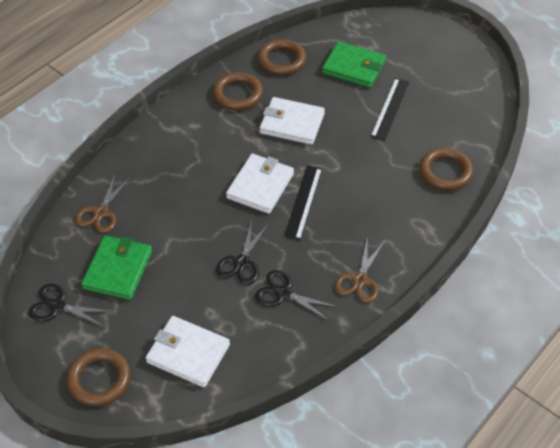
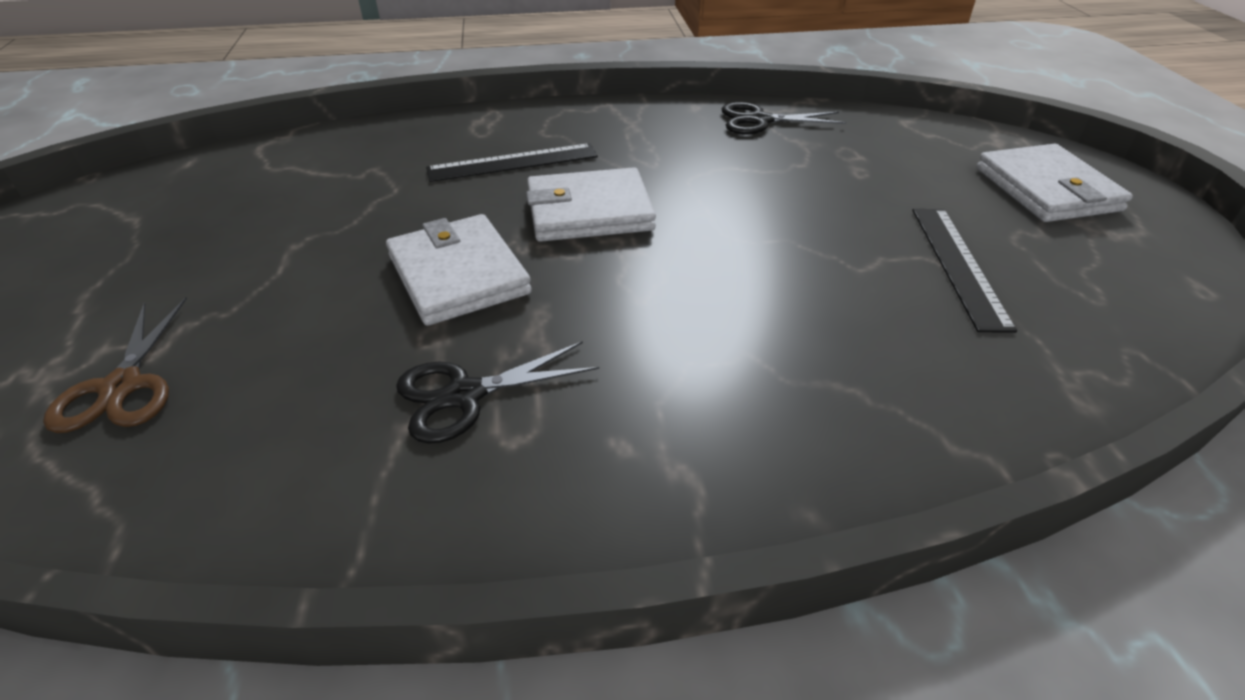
black scissors: 3 -> 2
brown ring: 4 -> 0
brown scissors: 2 -> 1
green wallet: 2 -> 0

